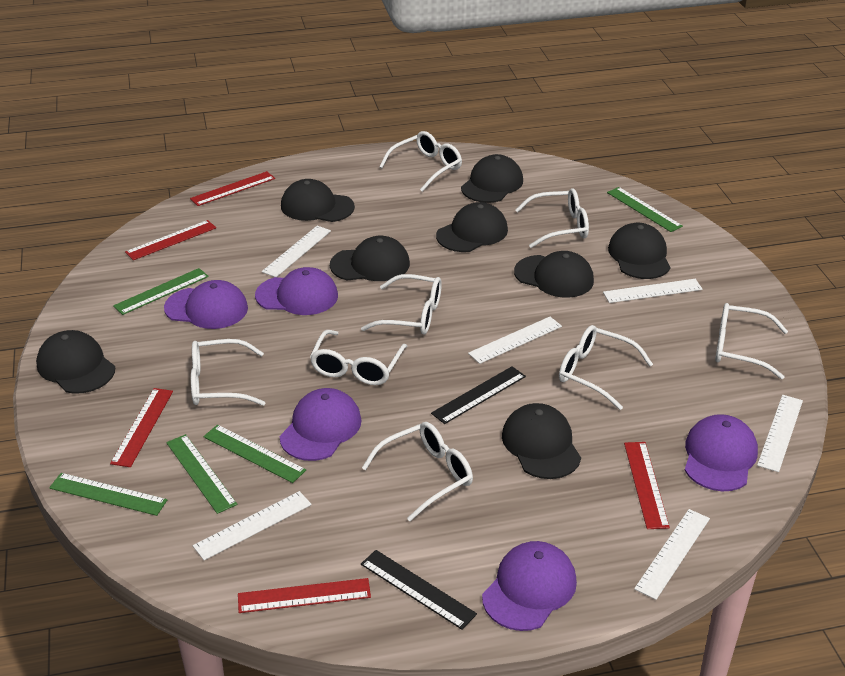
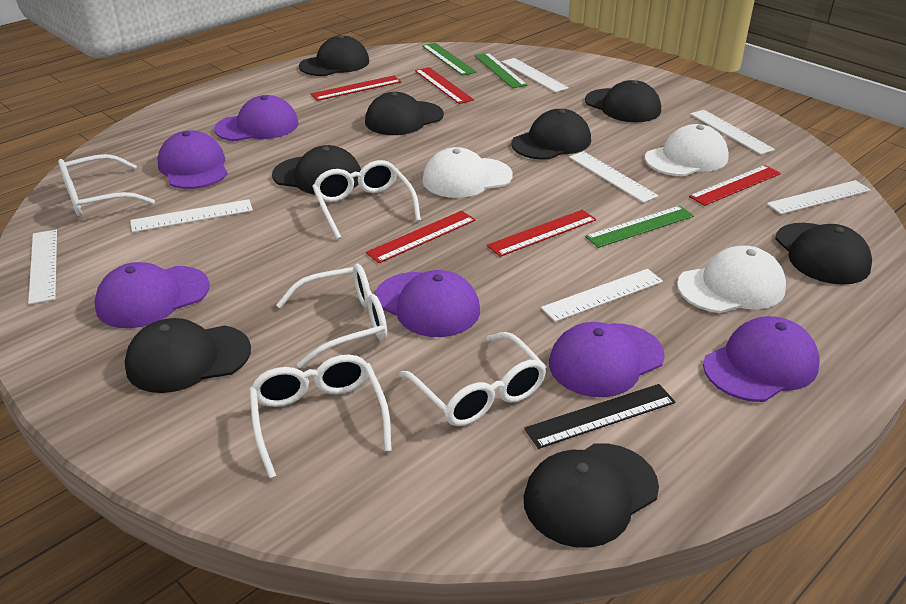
black ruler: 2 -> 1
green ruler: 5 -> 3
purple cap: 5 -> 6
white cap: 0 -> 3
white glasses: 8 -> 5
white ruler: 6 -> 7

